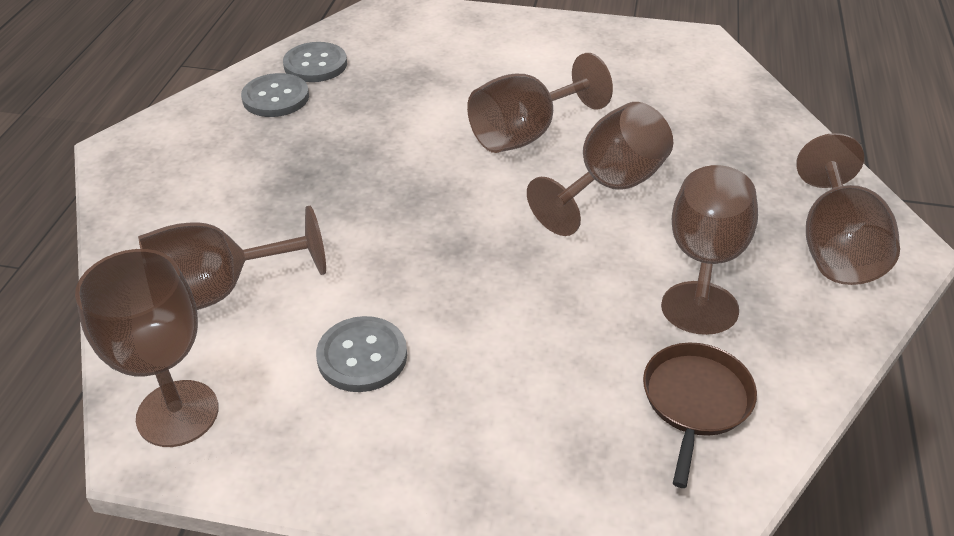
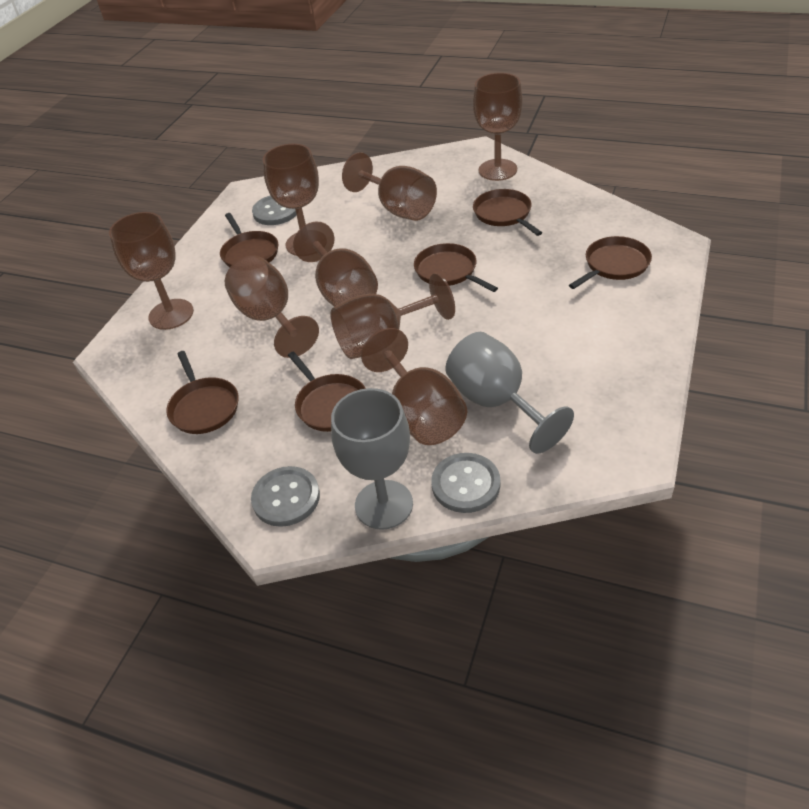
brown goblet: 6 -> 8
brown pan: 1 -> 6
grey goblet: 0 -> 2

